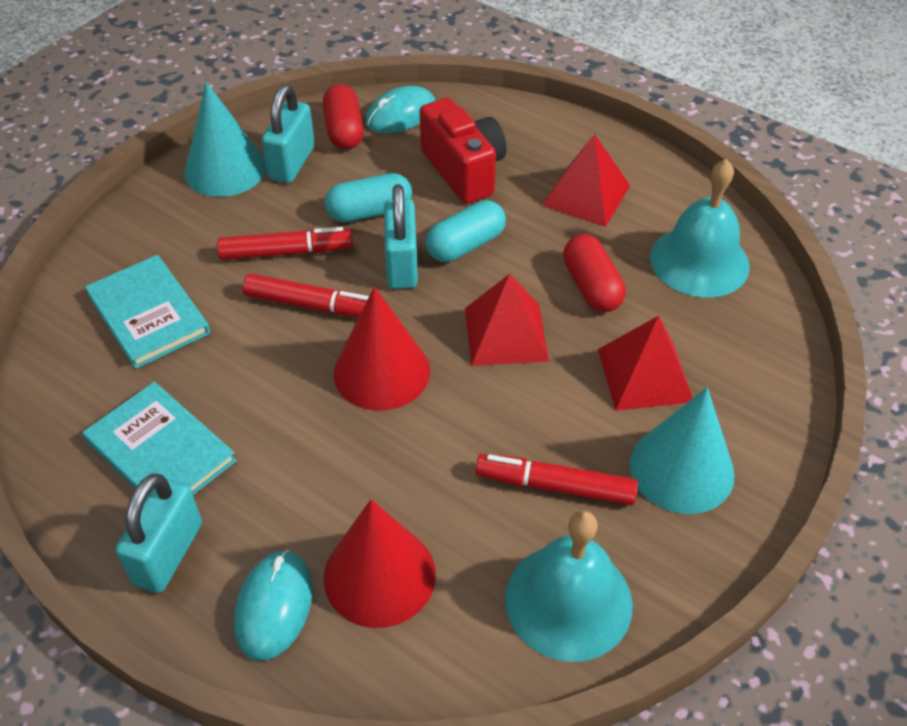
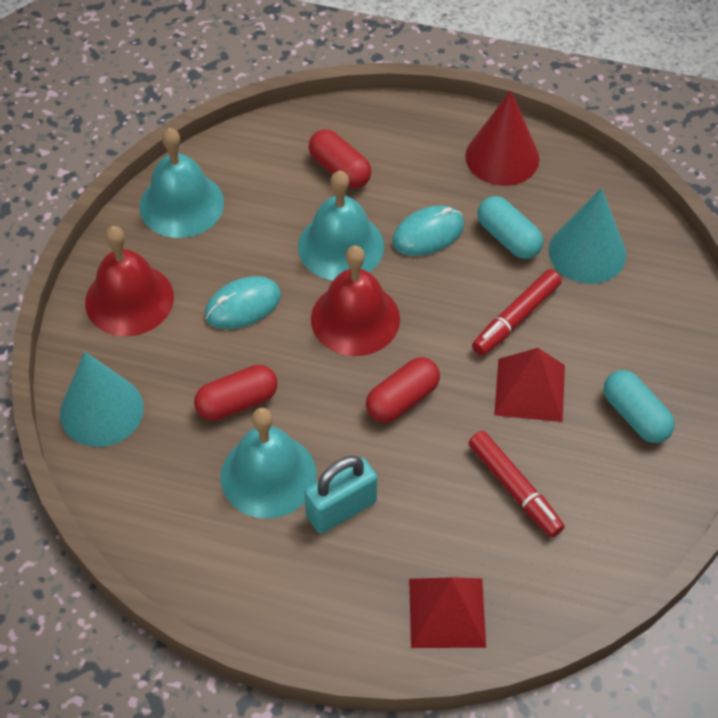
red bell: 0 -> 2
red camera: 1 -> 0
red capsule: 2 -> 3
red cone: 2 -> 1
red marker: 3 -> 2
red pyramid: 3 -> 2
turquoise bell: 2 -> 3
turquoise book: 2 -> 0
turquoise padlock: 3 -> 1

